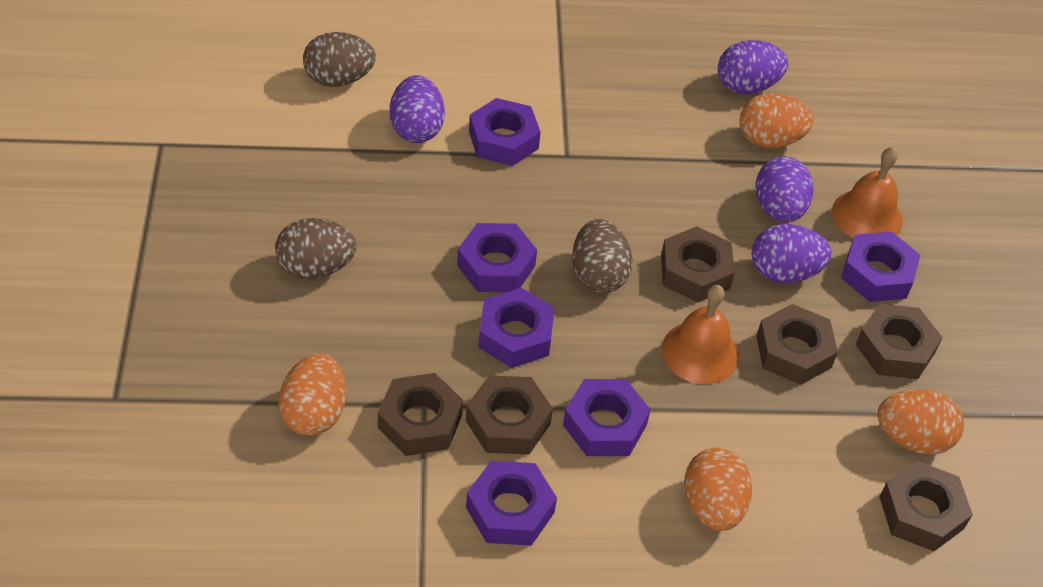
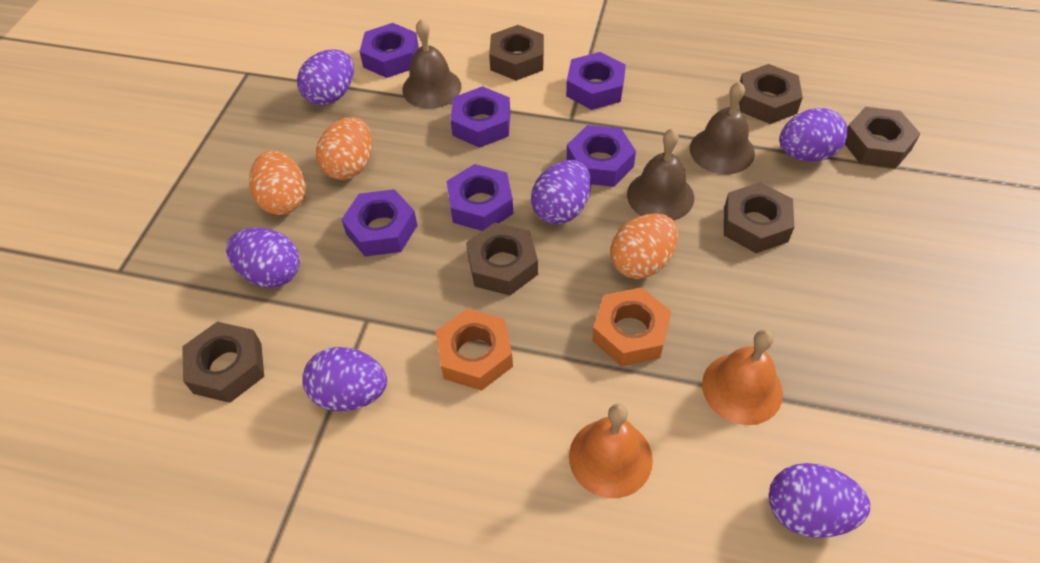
brown bell: 0 -> 3
brown egg: 3 -> 0
orange egg: 4 -> 3
orange nut: 0 -> 2
purple egg: 4 -> 6

